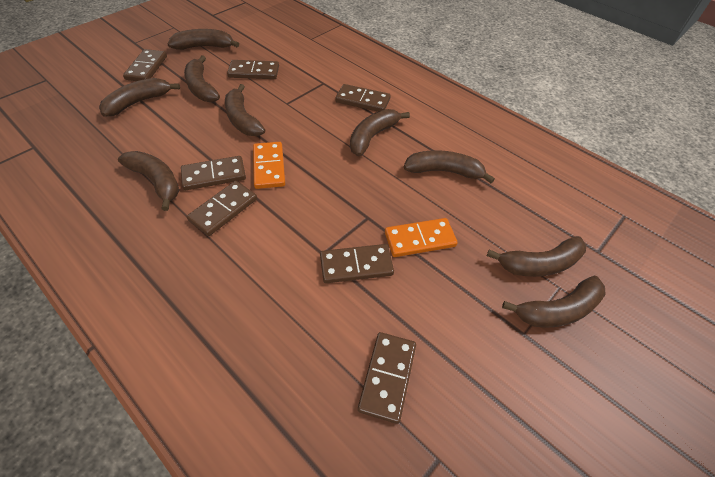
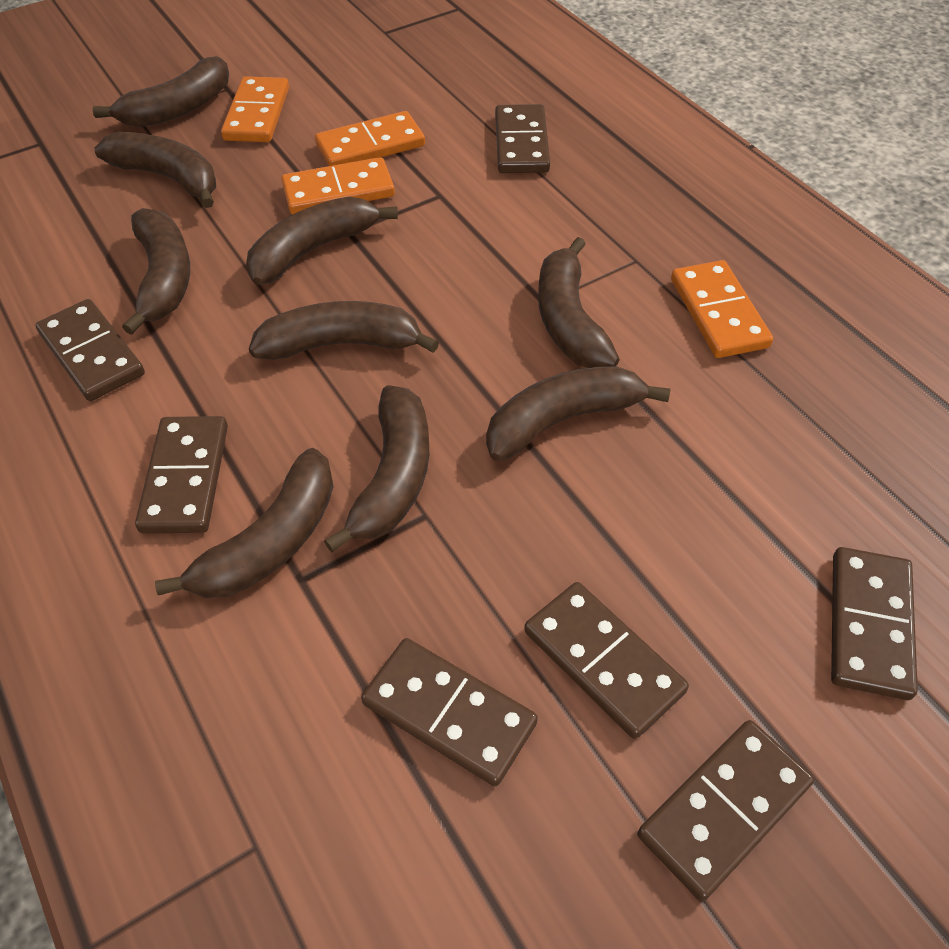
orange domino: 2 -> 4

